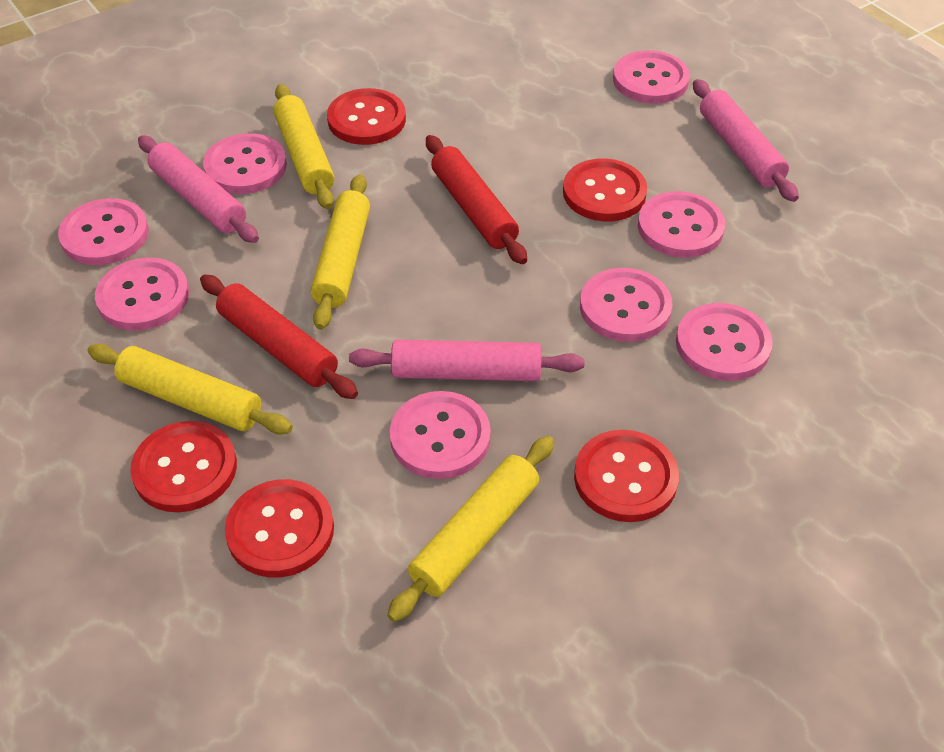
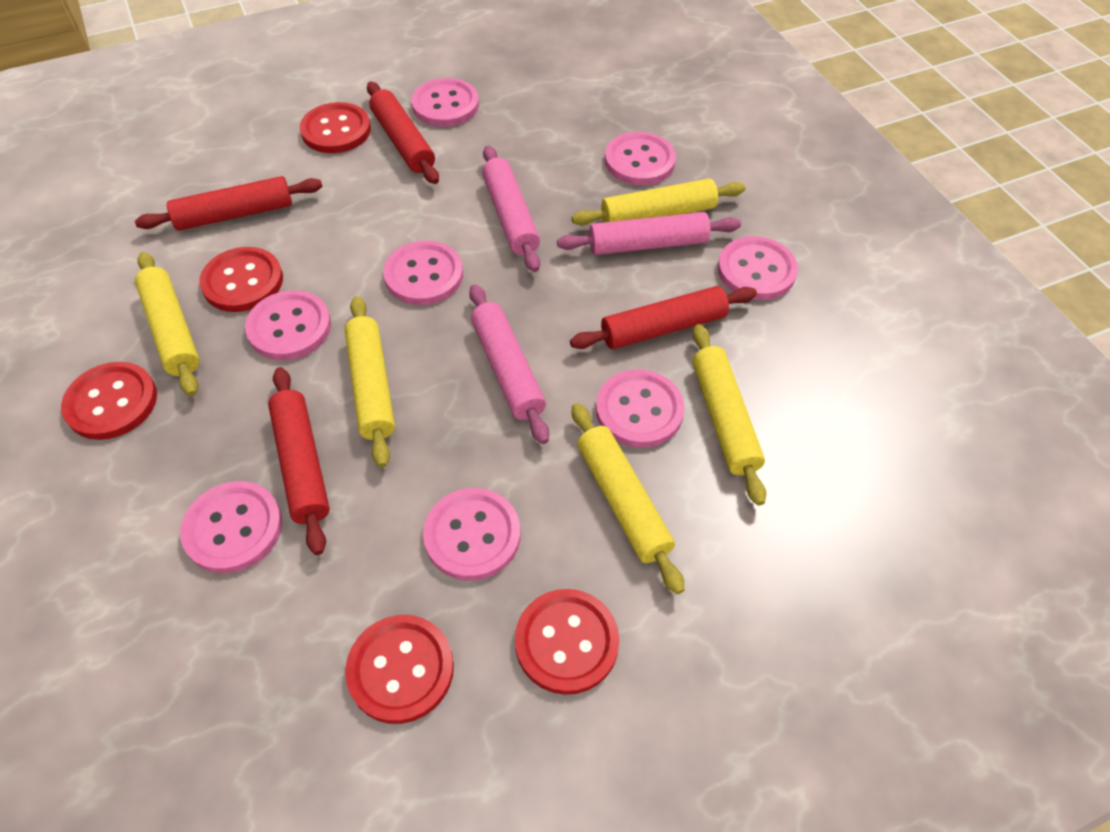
red rolling pin: 2 -> 4
yellow rolling pin: 4 -> 5

